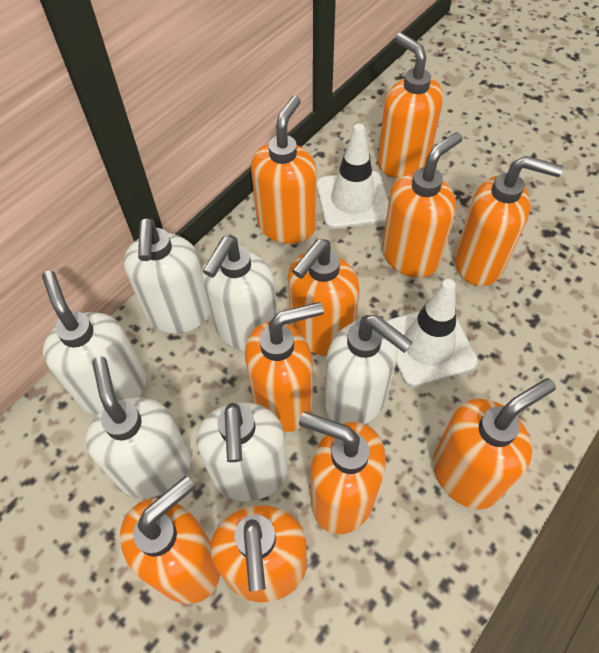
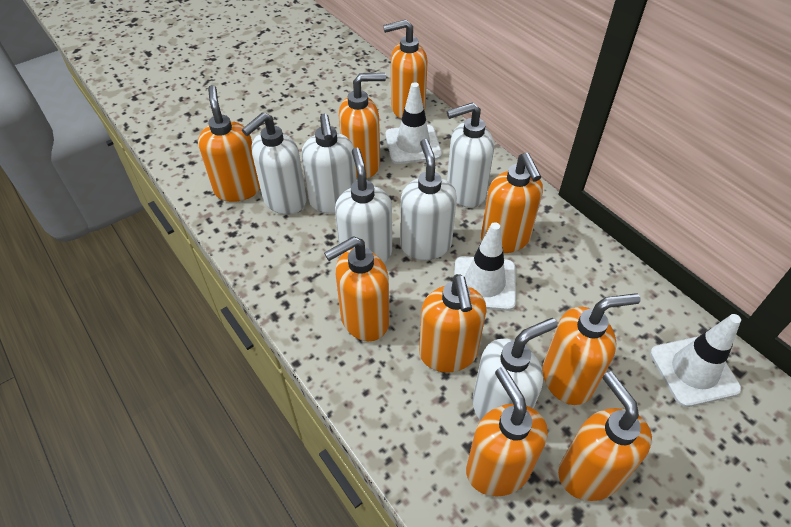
orange soap dispenser: 10 -> 9
white traffic cone: 2 -> 3

